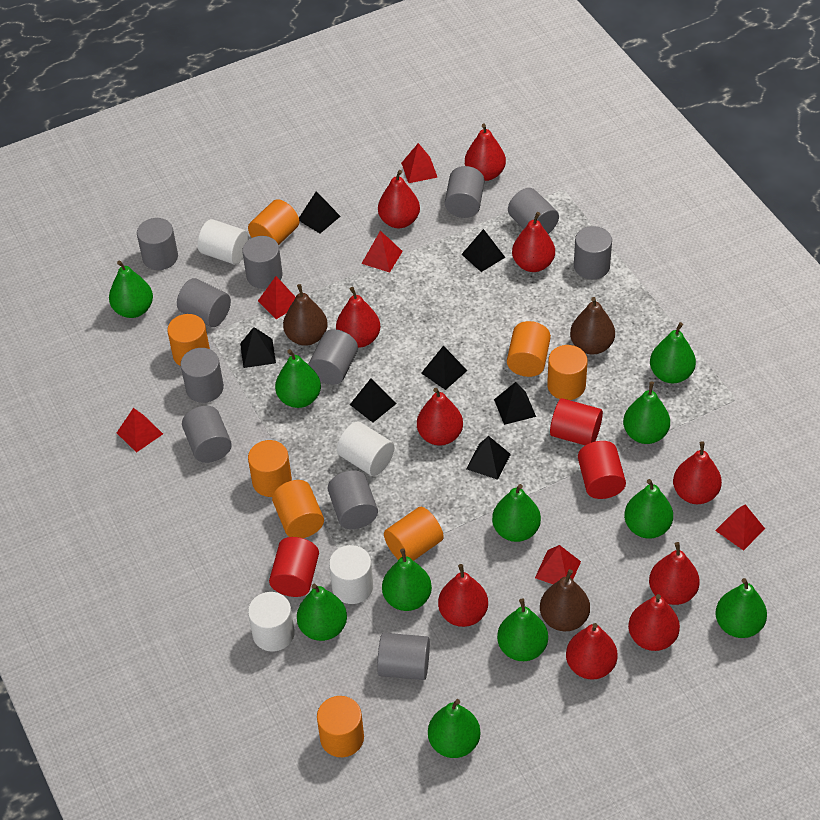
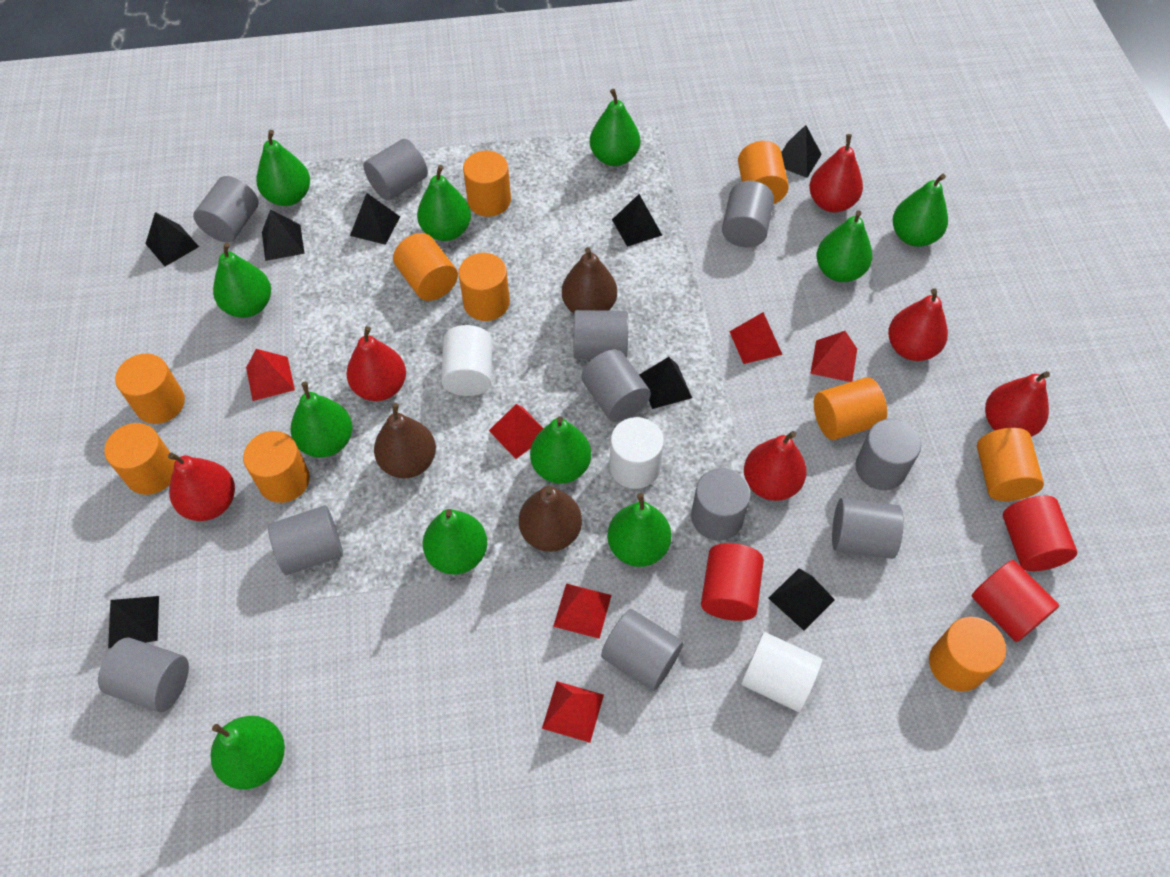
black pyramid: 7 -> 8
orange cylinder: 8 -> 10
red pear: 10 -> 6
white cylinder: 4 -> 3

